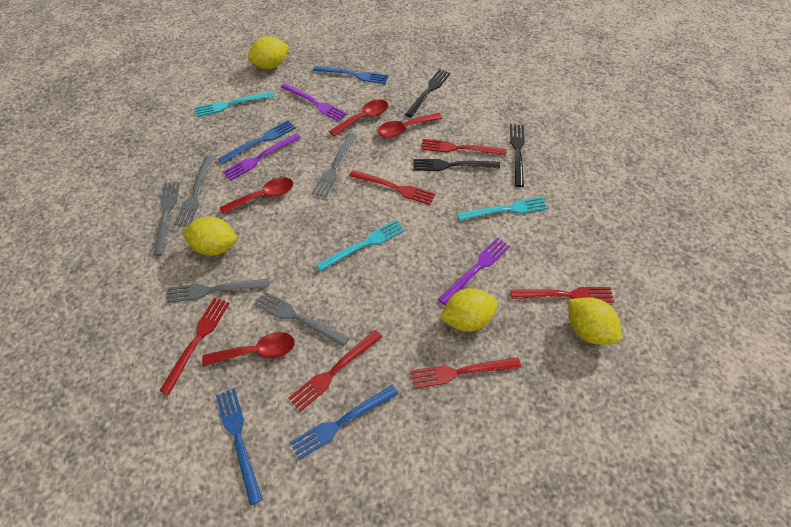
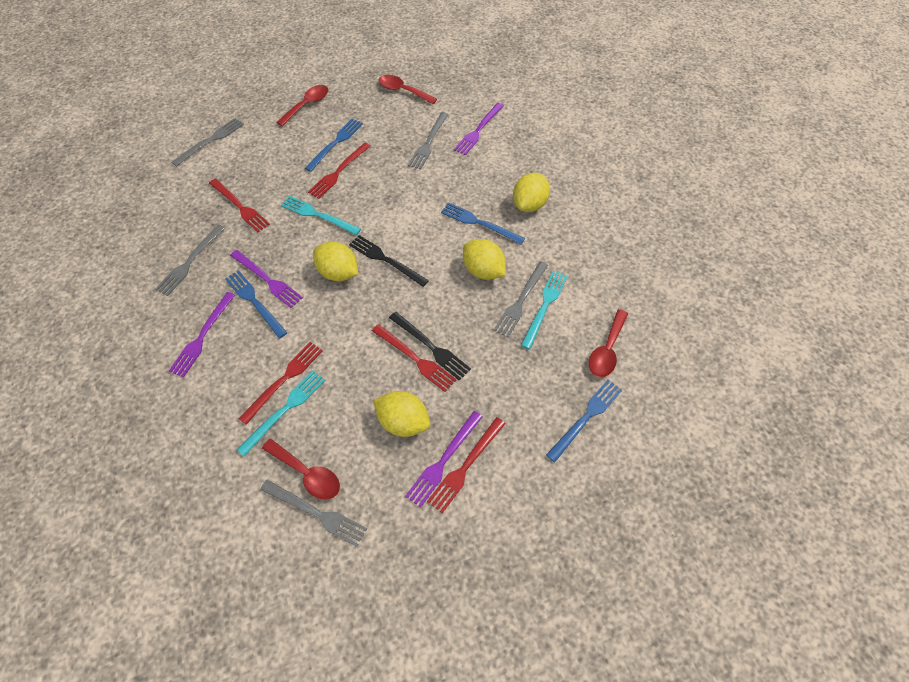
black fork: 3 -> 2
purple fork: 3 -> 4
red fork: 6 -> 5

